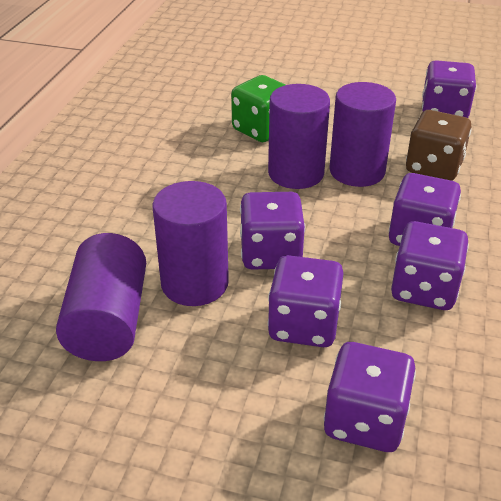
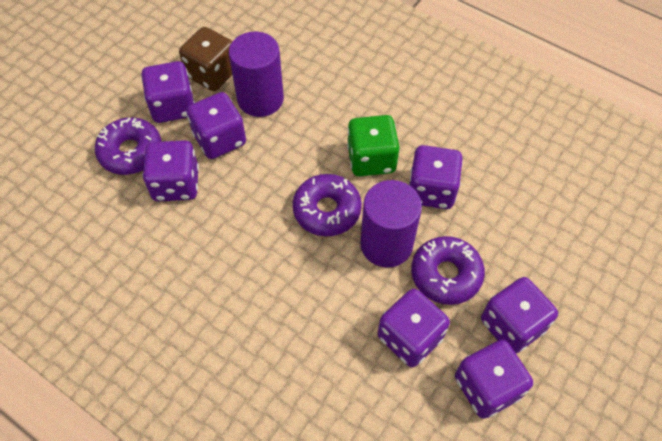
purple cylinder: 4 -> 2
purple dice: 6 -> 7
purple donut: 0 -> 3

